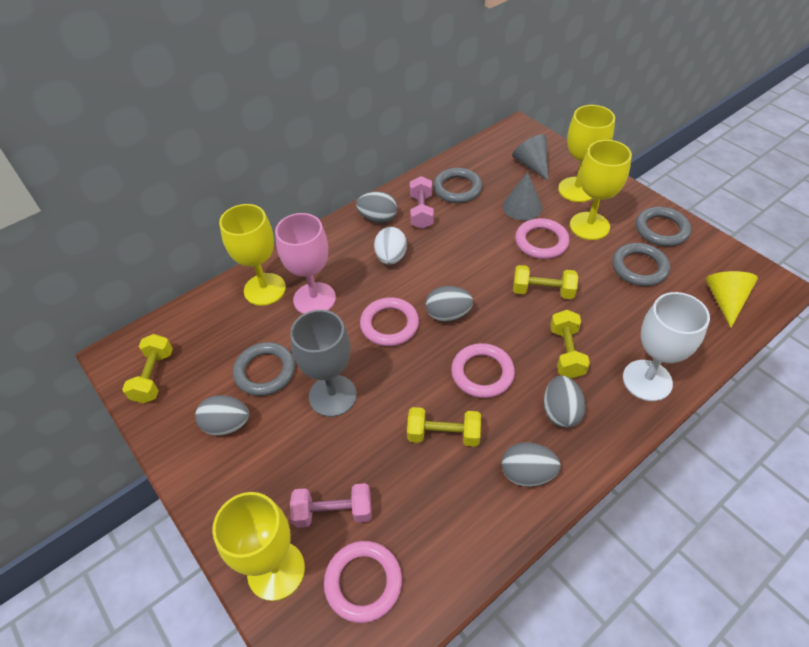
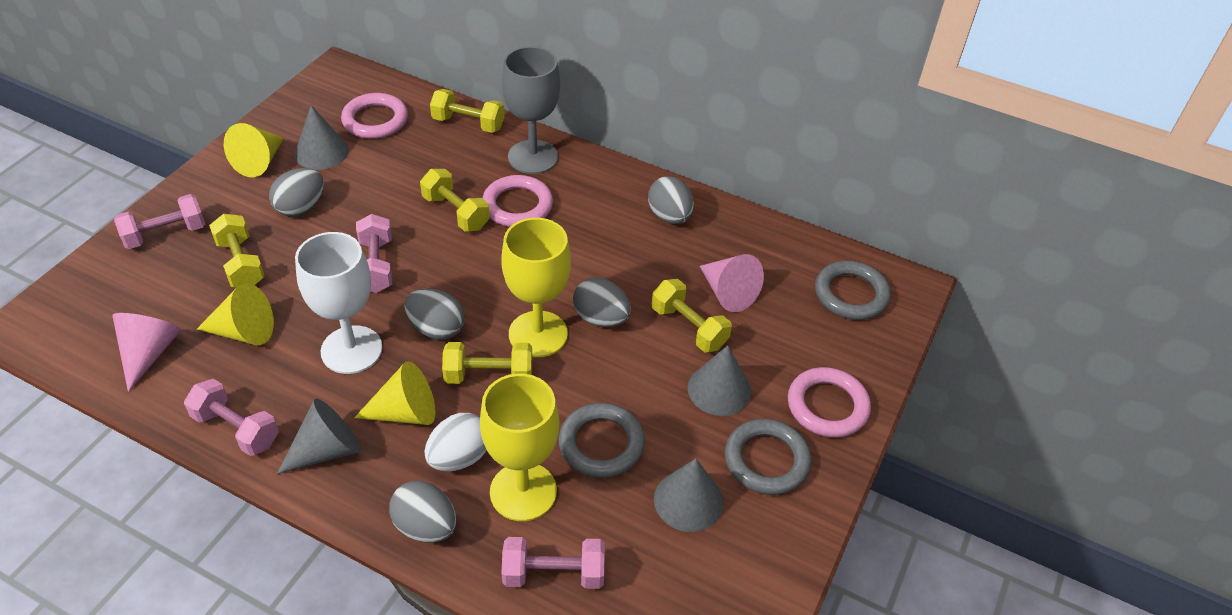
grey cone: 2 -> 4
grey ring: 4 -> 3
pink cone: 0 -> 2
pink dumbbell: 2 -> 4
pink goblet: 1 -> 0
pink ring: 4 -> 3
yellow cone: 1 -> 3
yellow dumbbell: 4 -> 5
yellow goblet: 4 -> 2

